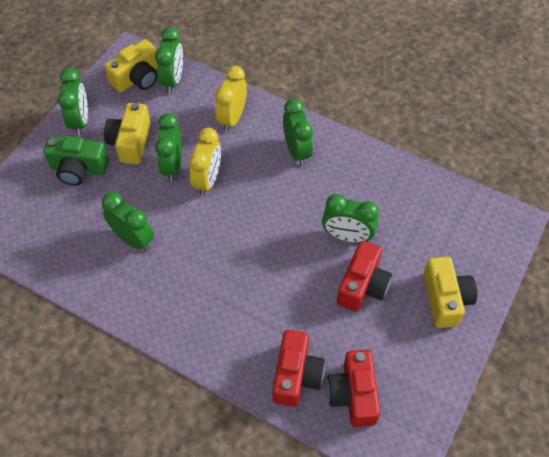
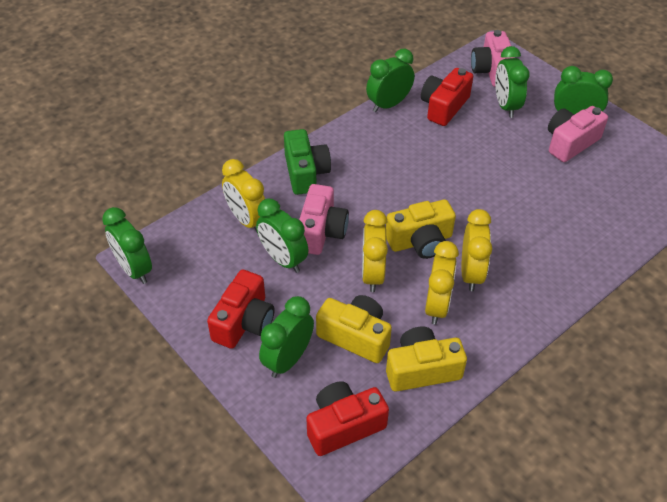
pink camera: 0 -> 3
yellow clock: 2 -> 4

